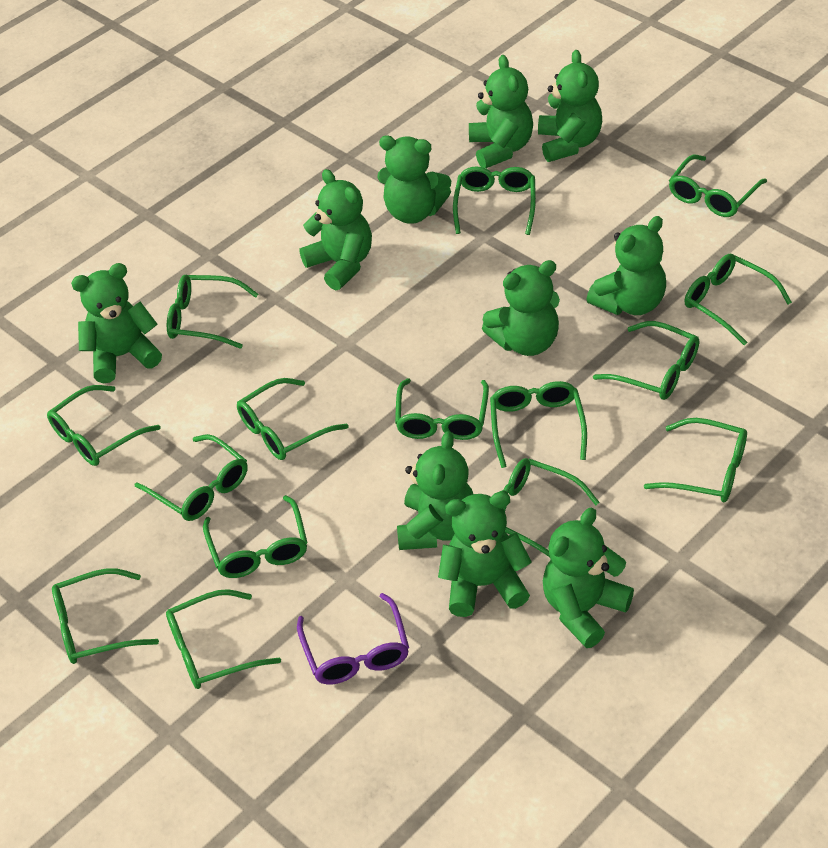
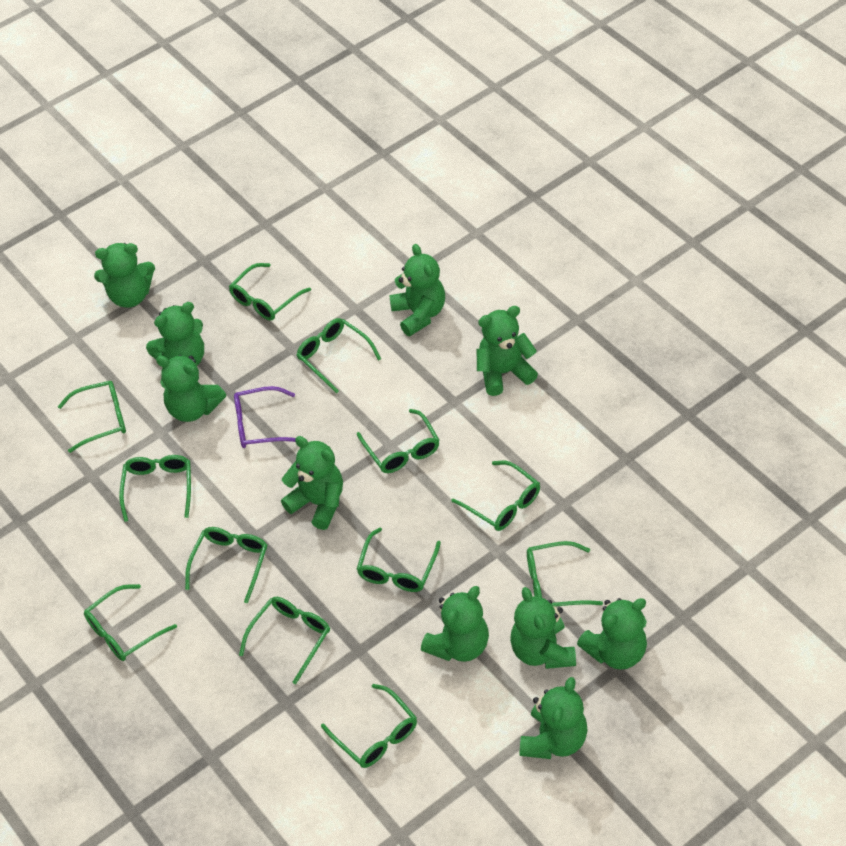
green glasses: 15 -> 12

